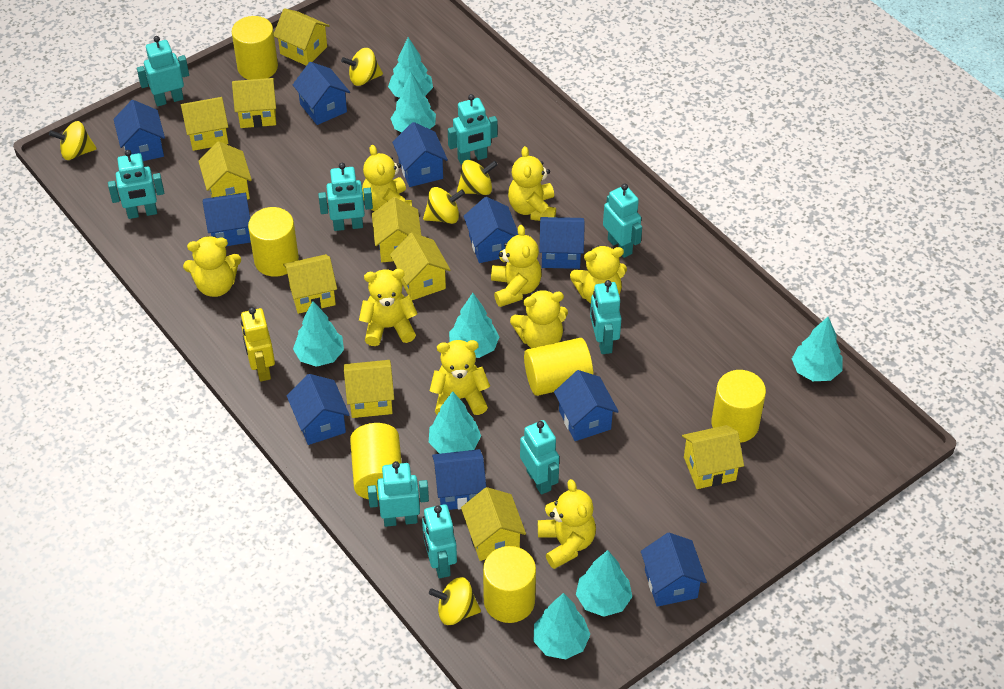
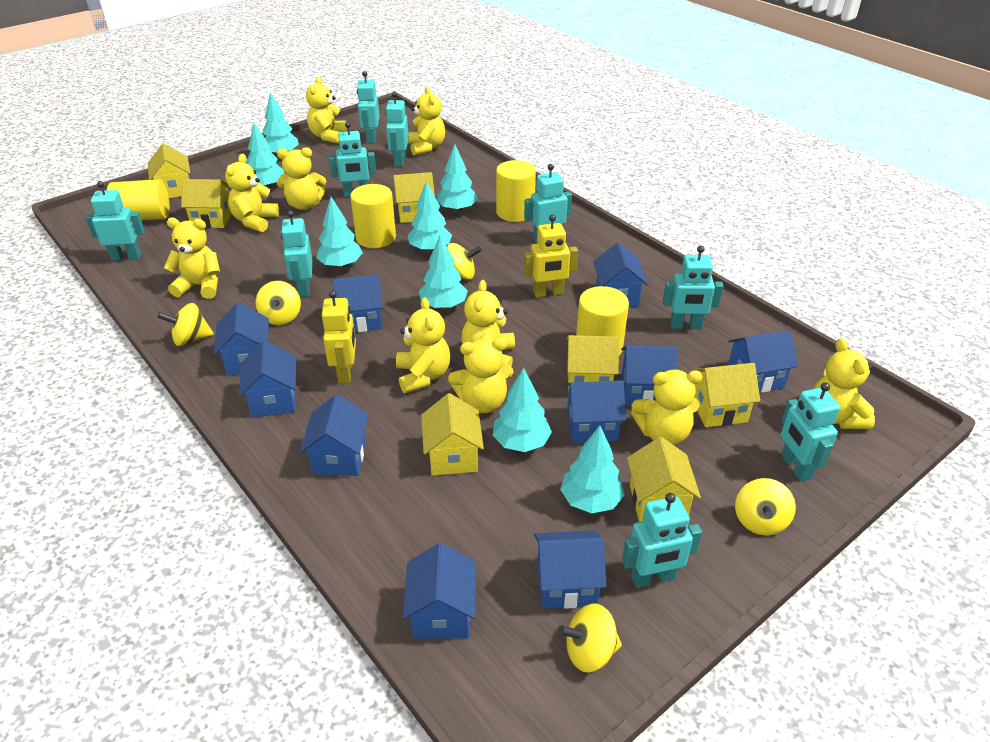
yellow cylinder: 6 -> 4
yellow house: 10 -> 7
yellow robot: 1 -> 2
yellow teddy bear: 9 -> 10

